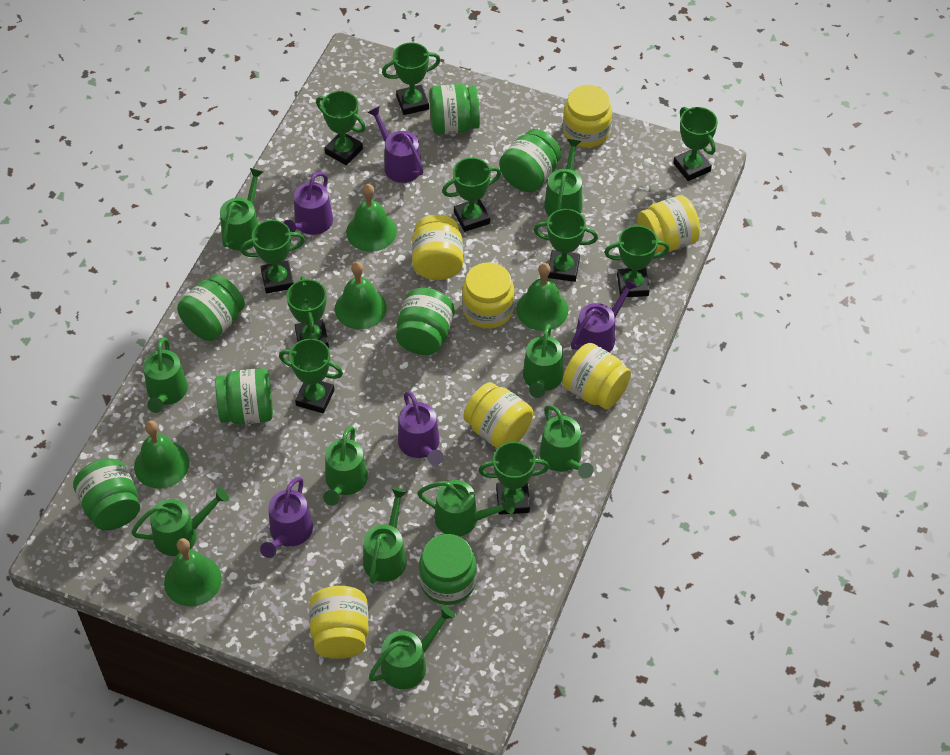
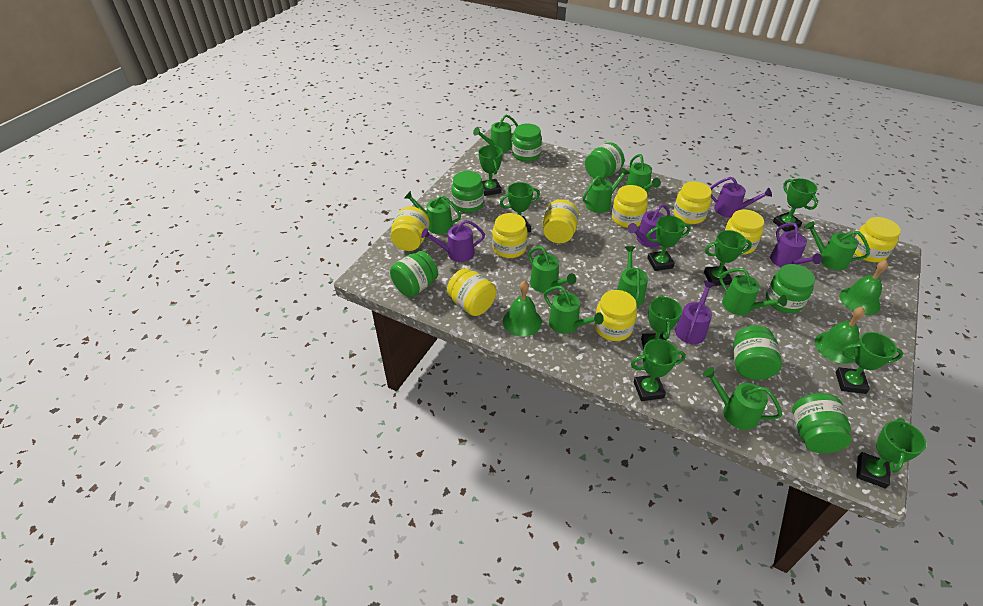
green bell: 5 -> 3
green trophy: 10 -> 9
yellow jar: 7 -> 9

